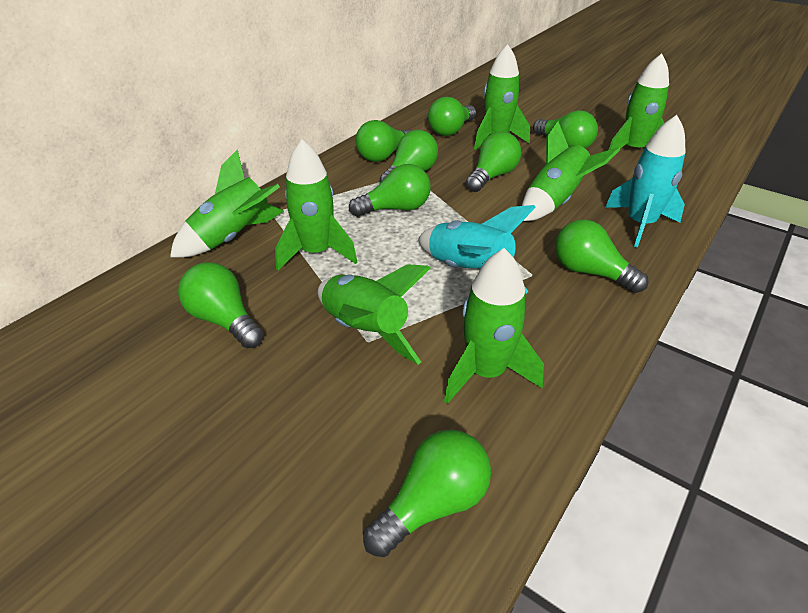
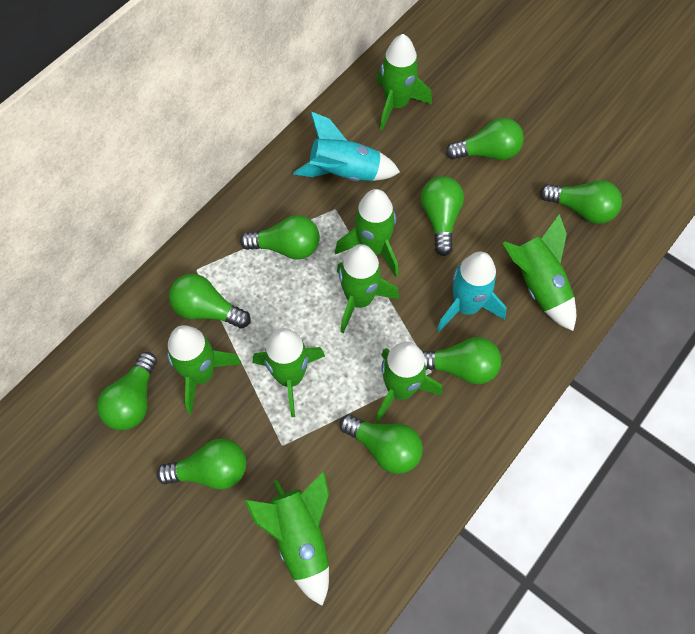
green rocket: 7 -> 8

